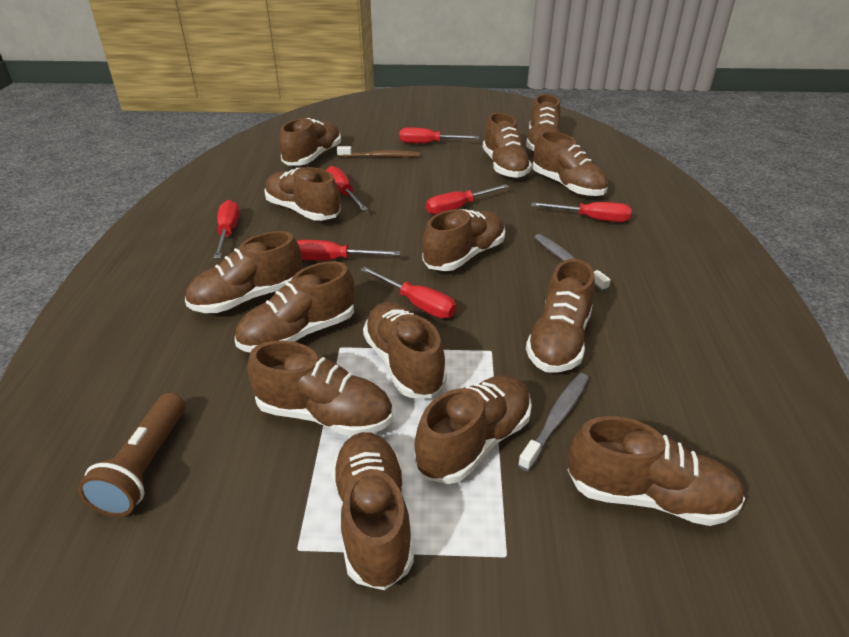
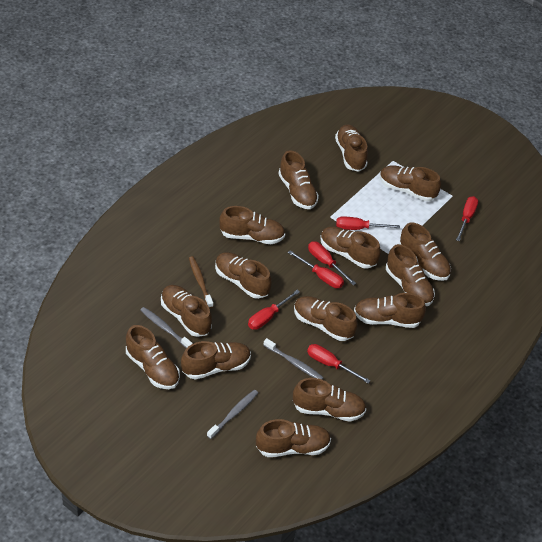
brown flashlight: 1 -> 0
brown shoe: 14 -> 15
grey toothbrush: 2 -> 3
red screwdriver: 7 -> 6

